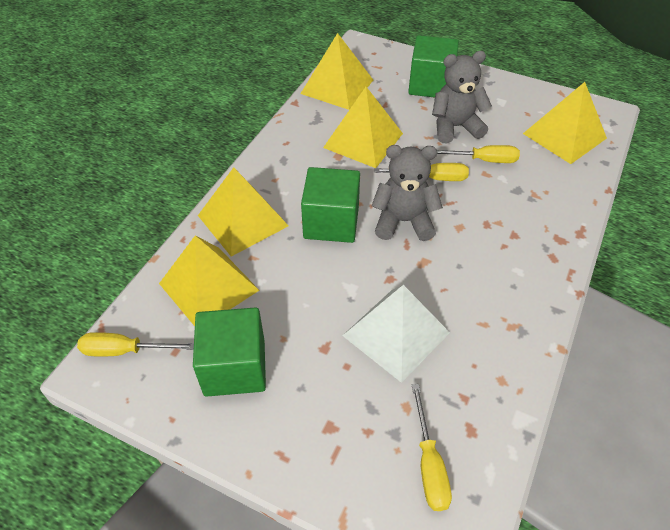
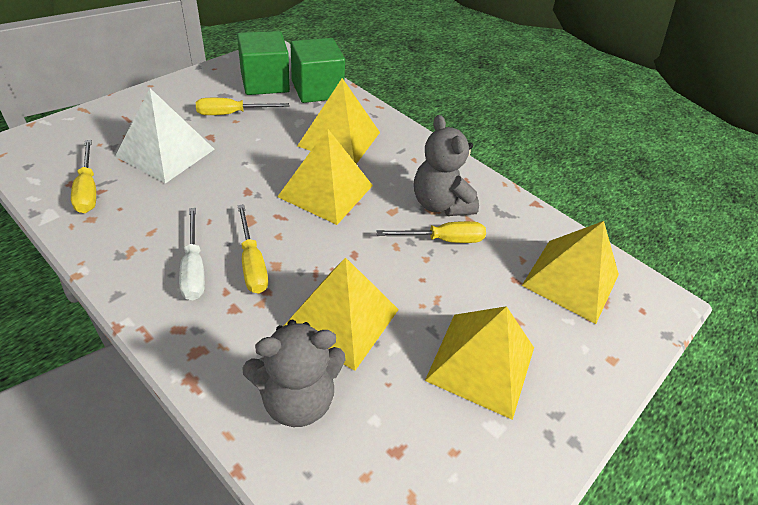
green cube: 3 -> 2
white screwdriver: 0 -> 1

